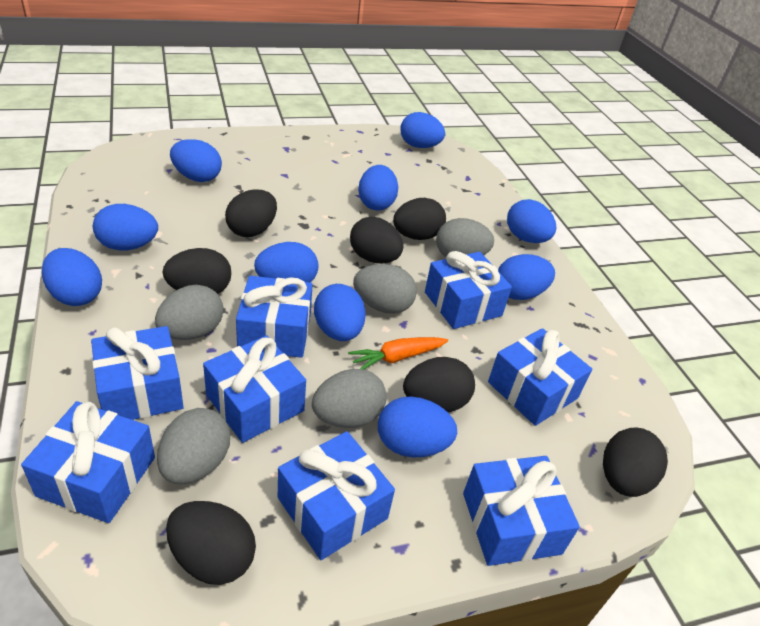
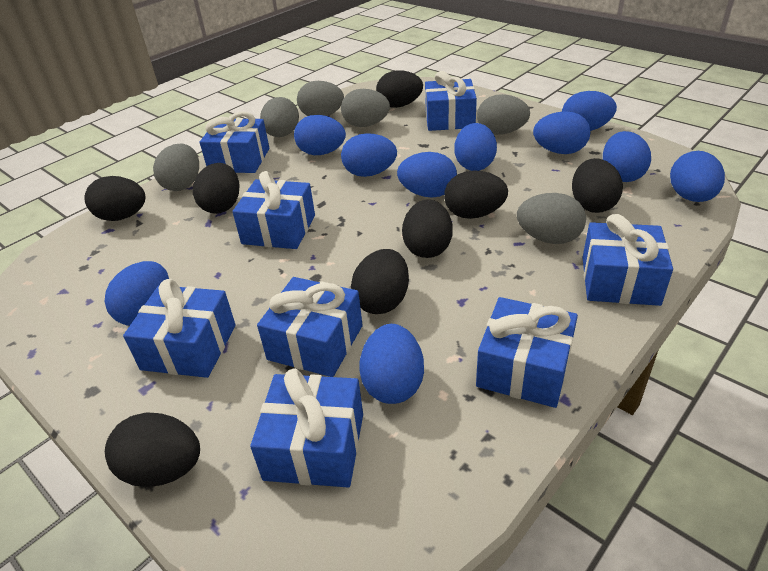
black egg: 7 -> 8
grey egg: 5 -> 6
orange carrot: 1 -> 0

